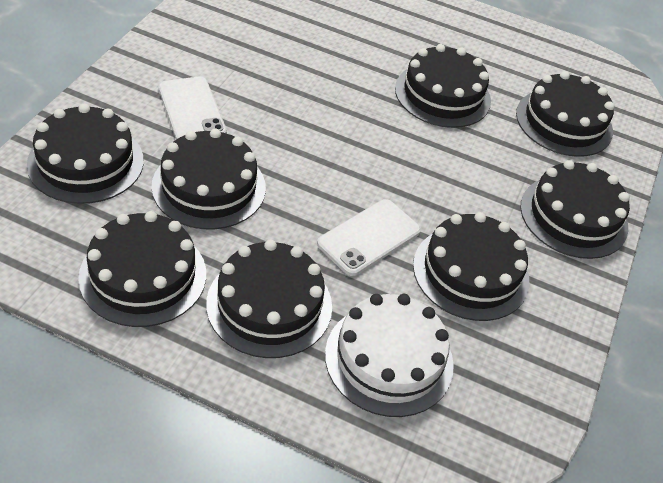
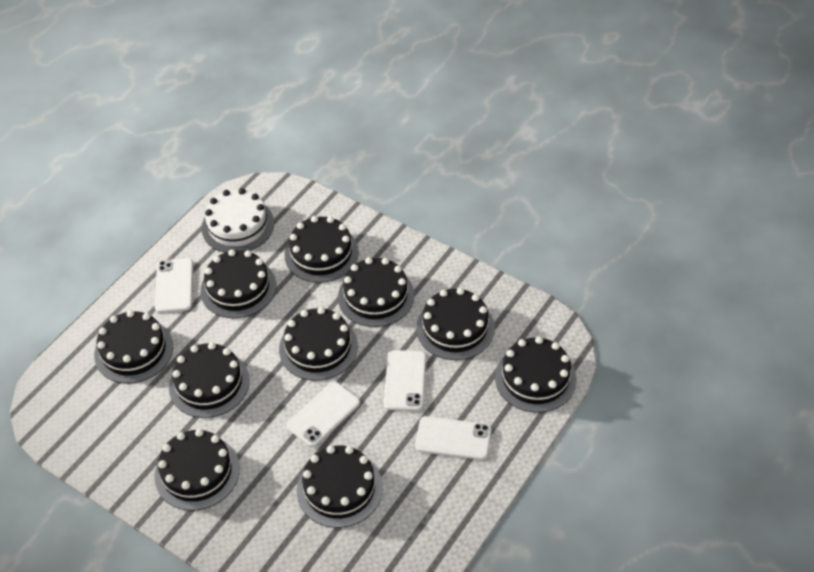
black cake: 8 -> 10
white phone: 2 -> 4

